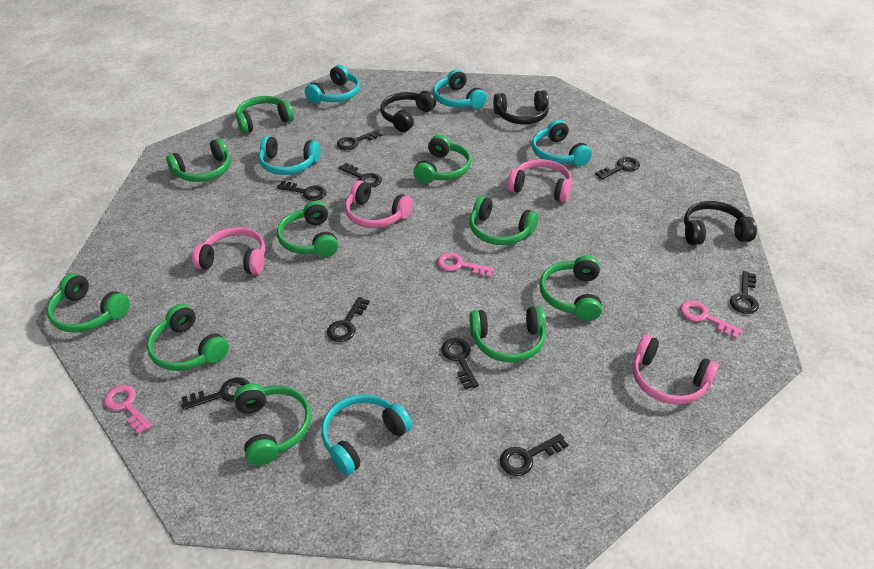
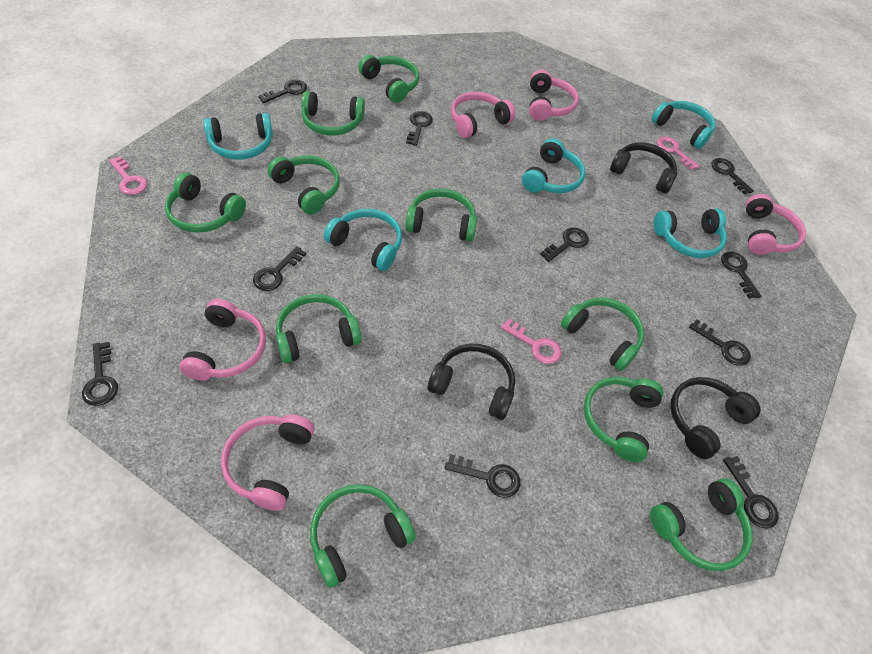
black key: 9 -> 10
pink headphones: 4 -> 5

